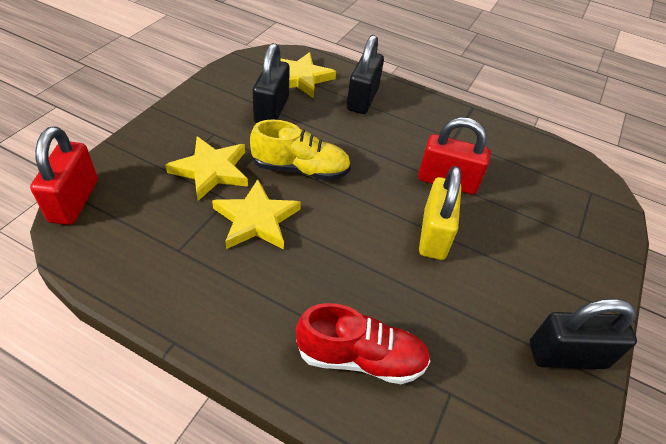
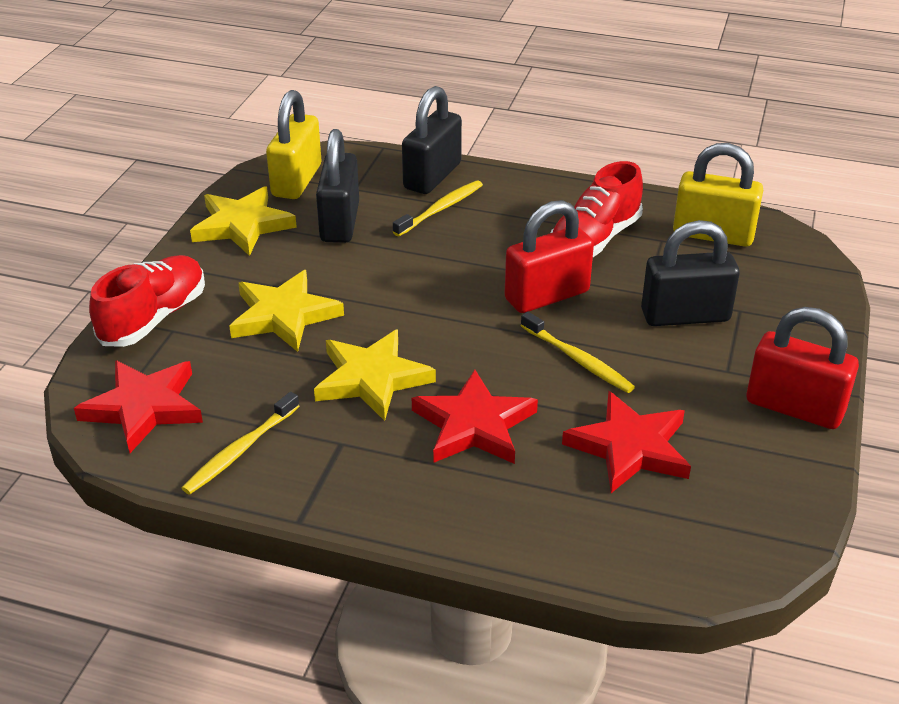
red shoe: 1 -> 2
red star: 0 -> 3
yellow padlock: 1 -> 2
yellow shoe: 1 -> 0
yellow toothbrush: 0 -> 3

